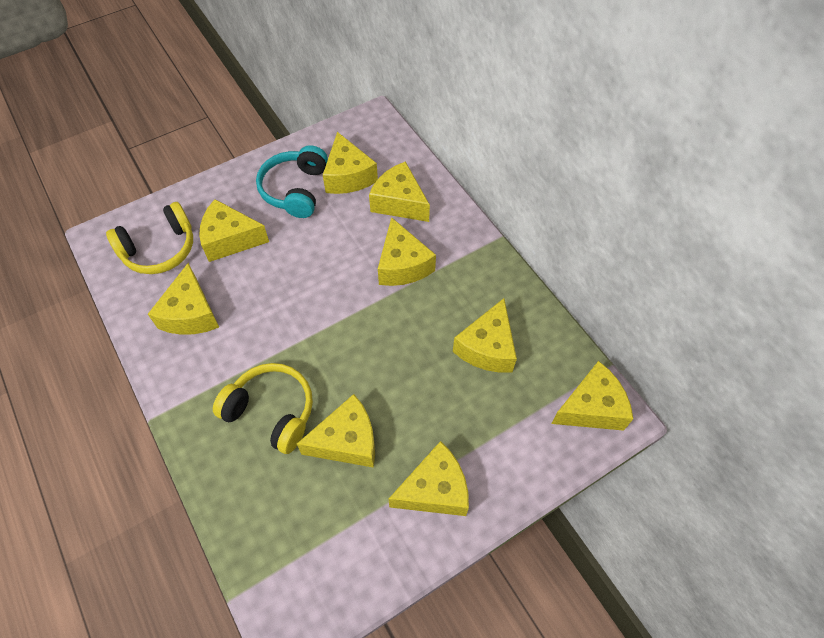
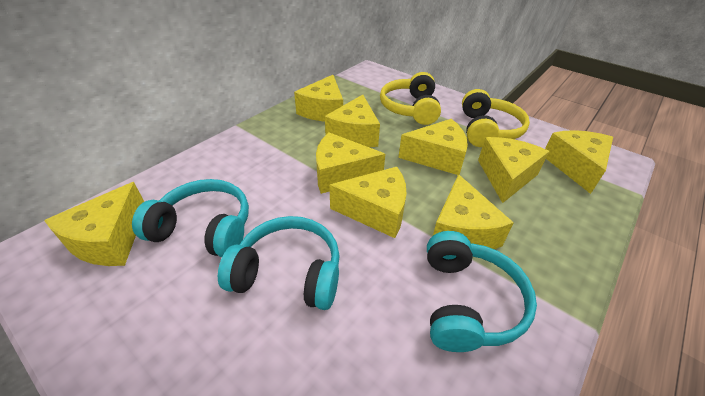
turquoise headphones: 1 -> 3

